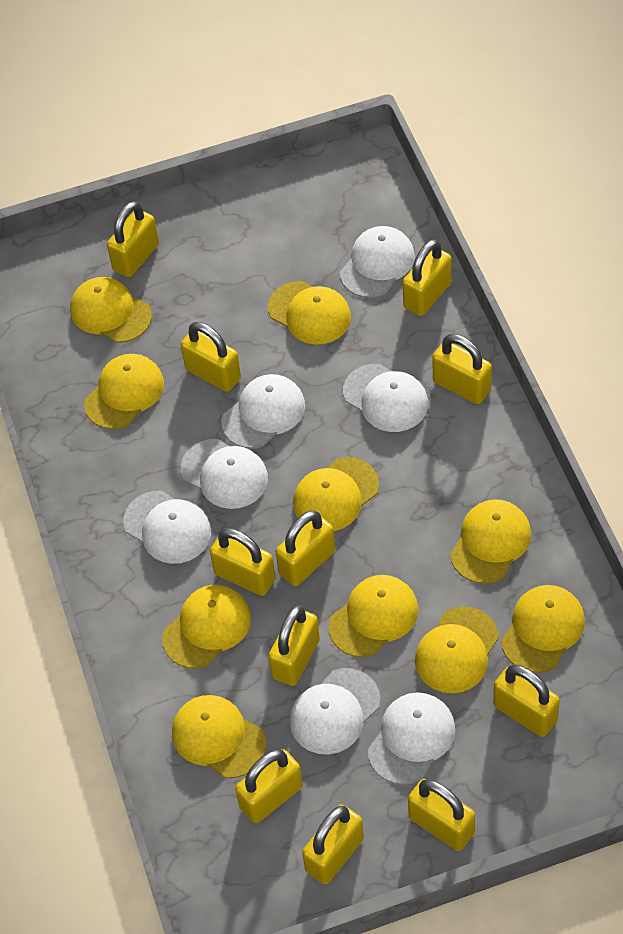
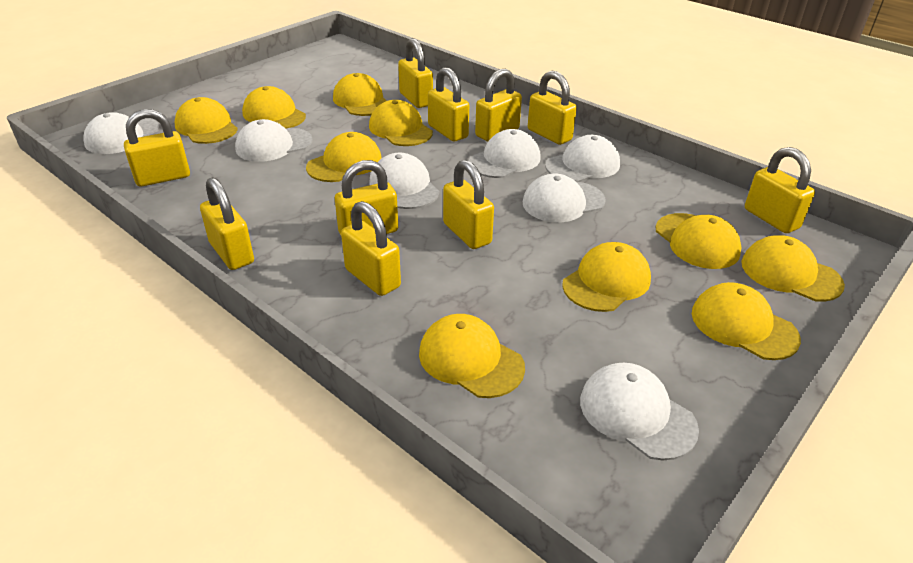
yellow padlock: 11 -> 10

